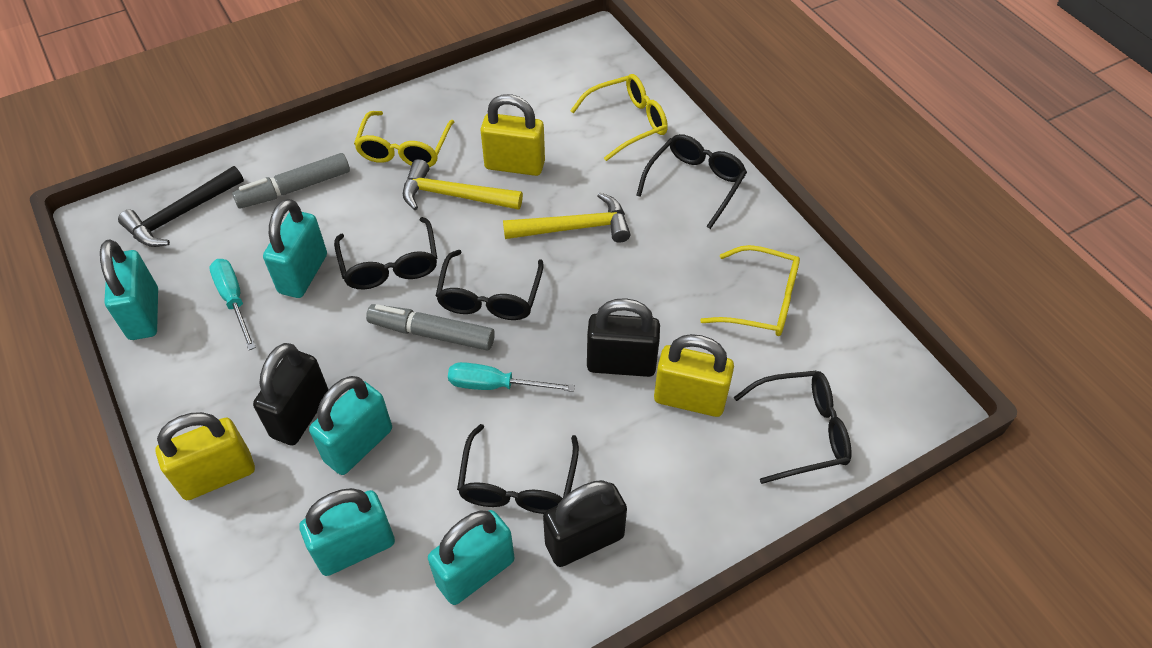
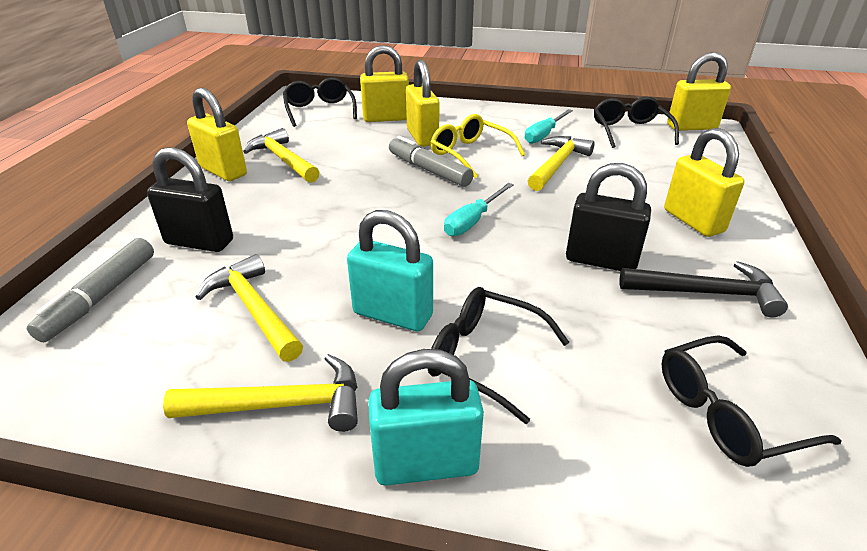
black glasses: 5 -> 4
black padlock: 3 -> 2
turquoise padlock: 5 -> 2
yellow glasses: 3 -> 1
yellow hammer: 2 -> 4
yellow padlock: 3 -> 5

